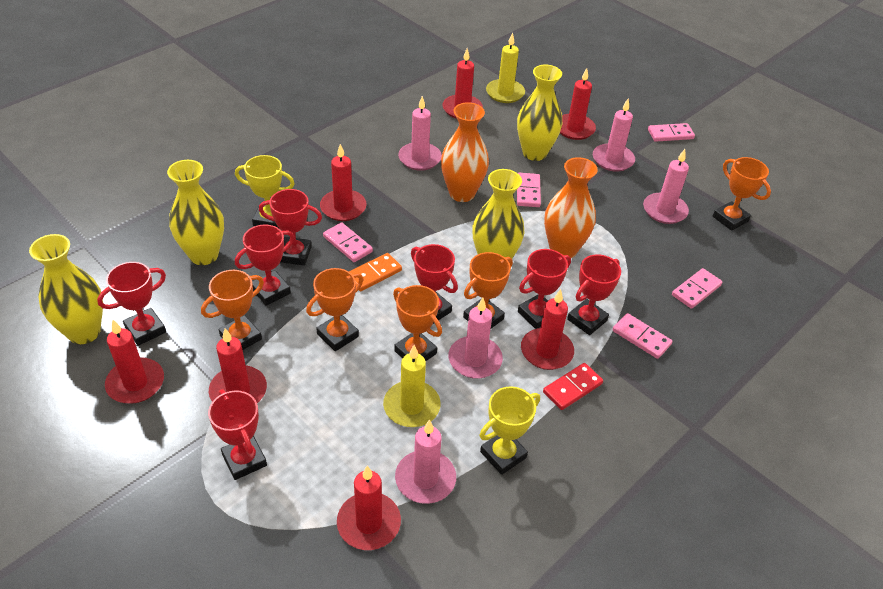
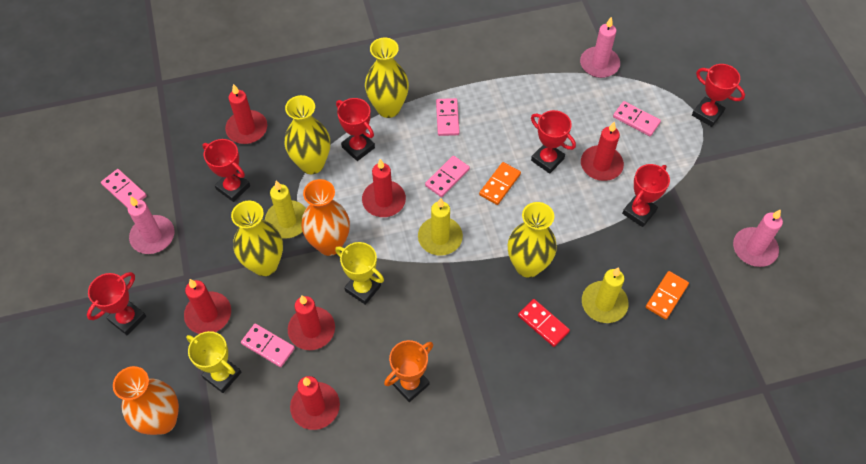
orange domino: 1 -> 2
orange trophy: 5 -> 1
pink candle: 5 -> 3
red candle: 7 -> 6
red trophy: 7 -> 6
yellow candle: 2 -> 3

